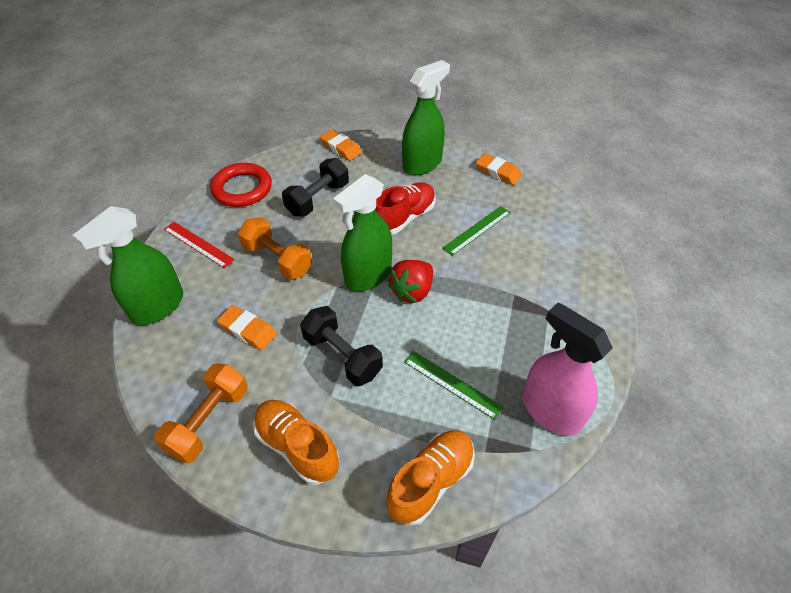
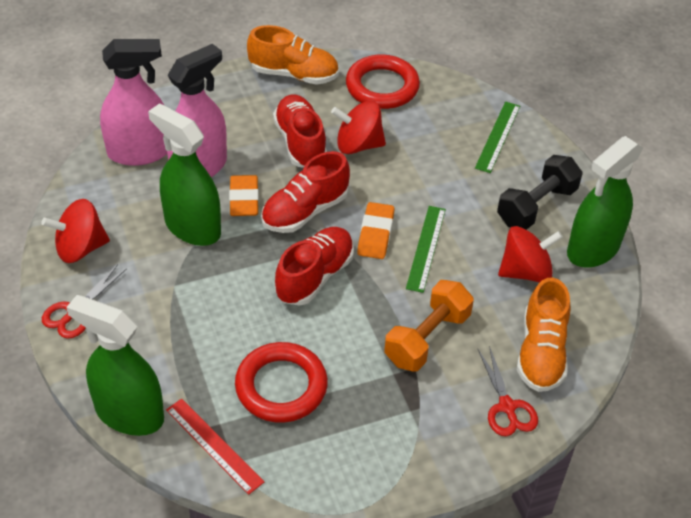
black dumbbell: 2 -> 1
orange dumbbell: 2 -> 1
orange eraser: 3 -> 2
pink spray bottle: 1 -> 2
red ring: 1 -> 2
red scissors: 0 -> 2
red shoe: 1 -> 3
red spinning top: 0 -> 3
red strawberry: 1 -> 0

